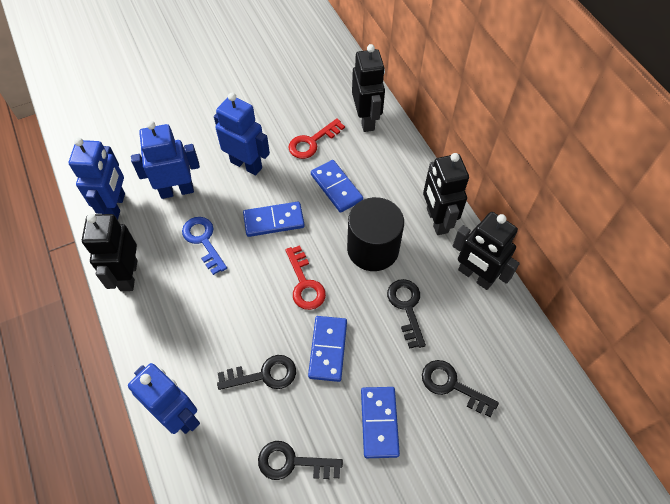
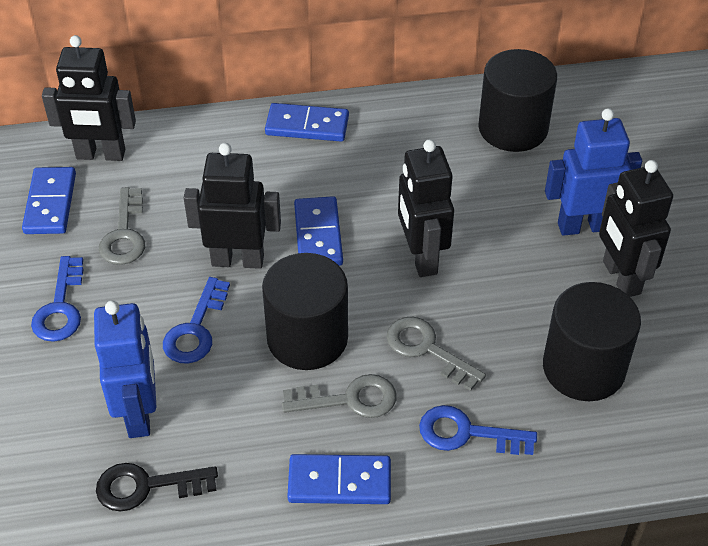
black cylinder: 1 -> 3
black key: 4 -> 1
blue key: 1 -> 3
blue robot: 4 -> 2
grey key: 0 -> 3
red key: 2 -> 0

